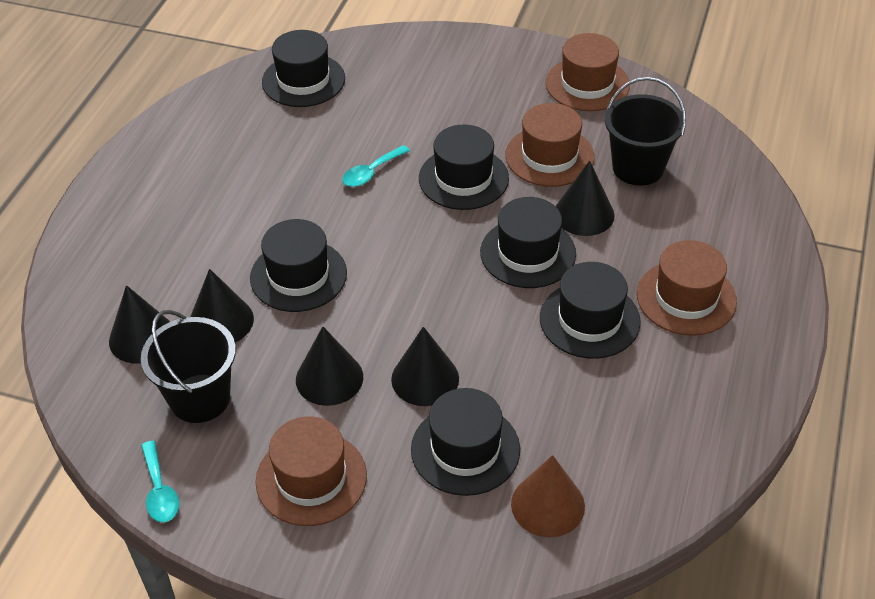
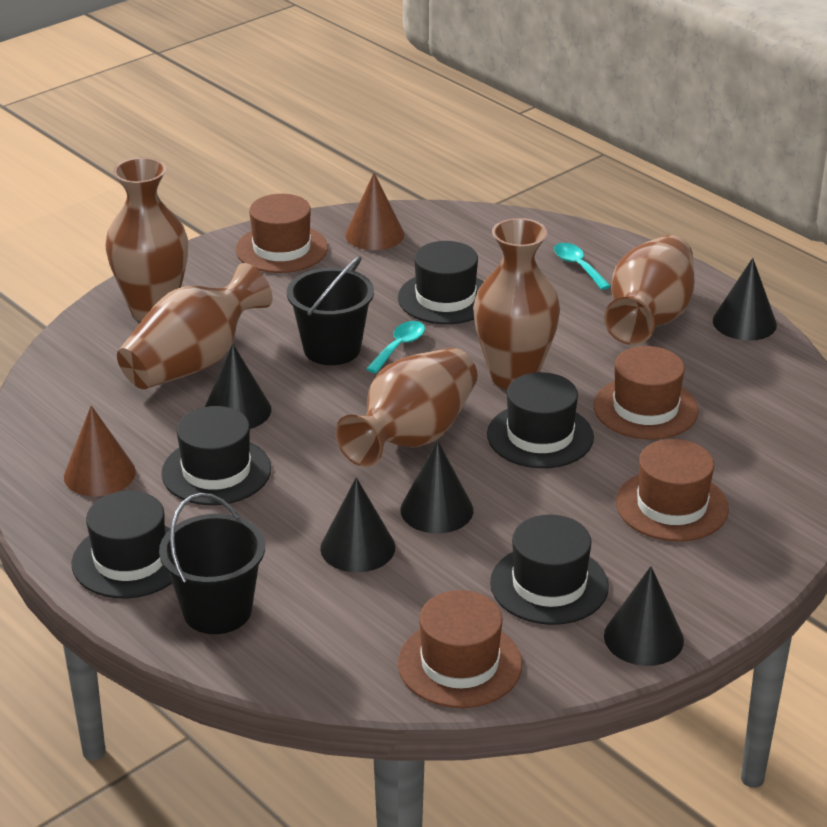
black hat: 6 -> 5
brown cone: 1 -> 2
brown vase: 0 -> 5

